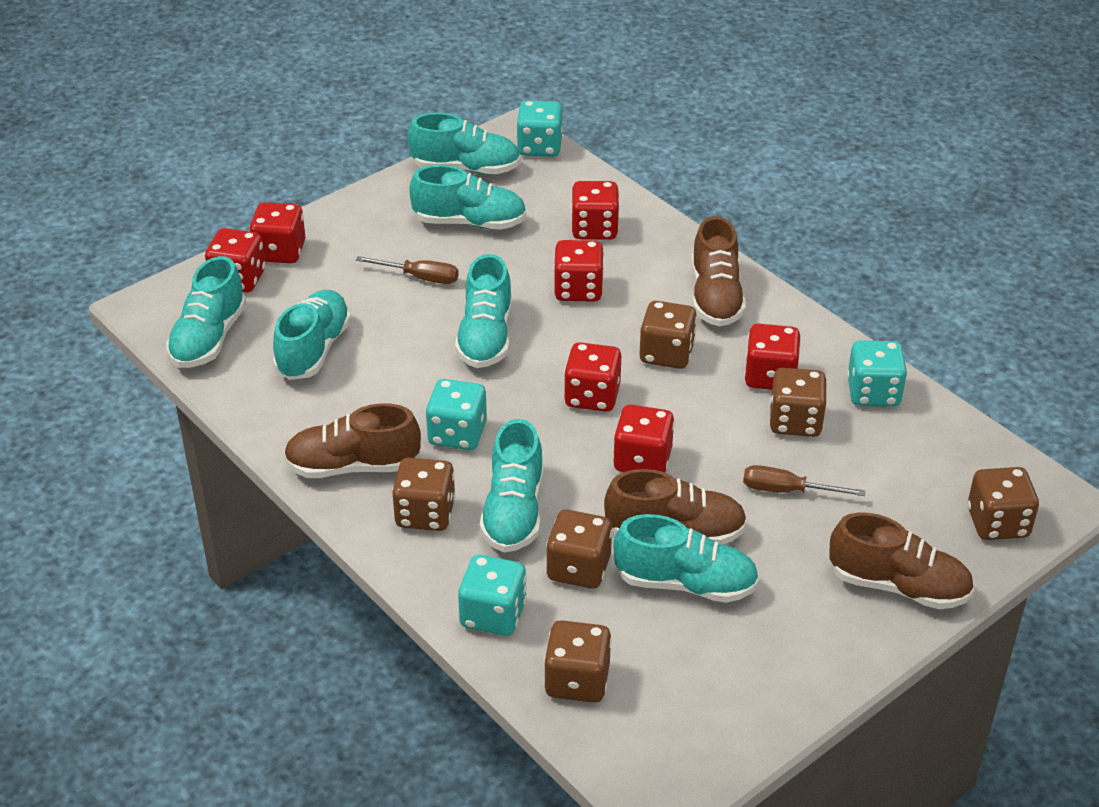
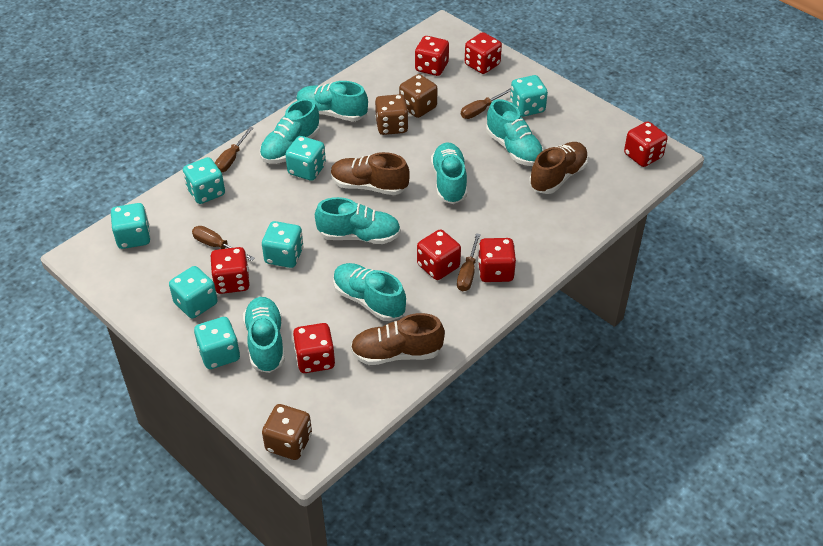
brown dice: 6 -> 3
brown screwdriver: 2 -> 4
brown shoe: 4 -> 3
turquoise dice: 4 -> 7

